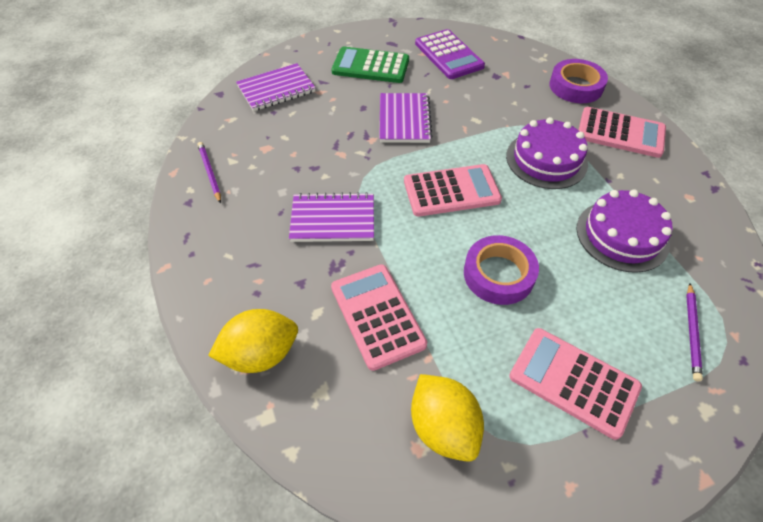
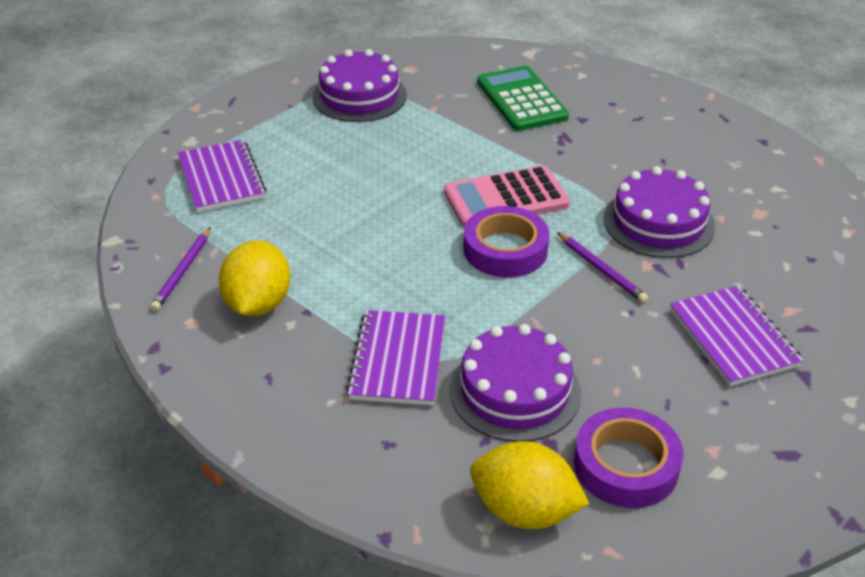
pink calculator: 4 -> 1
purple cake: 2 -> 3
purple calculator: 1 -> 0

